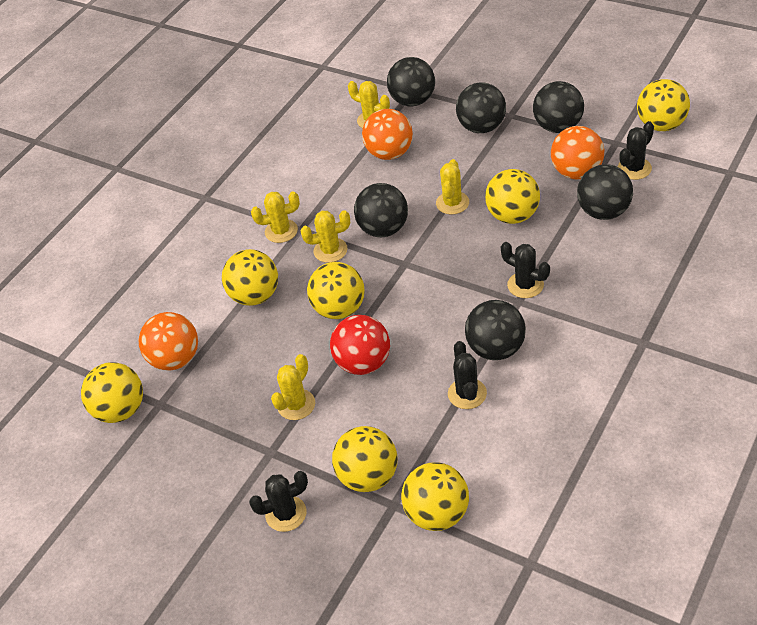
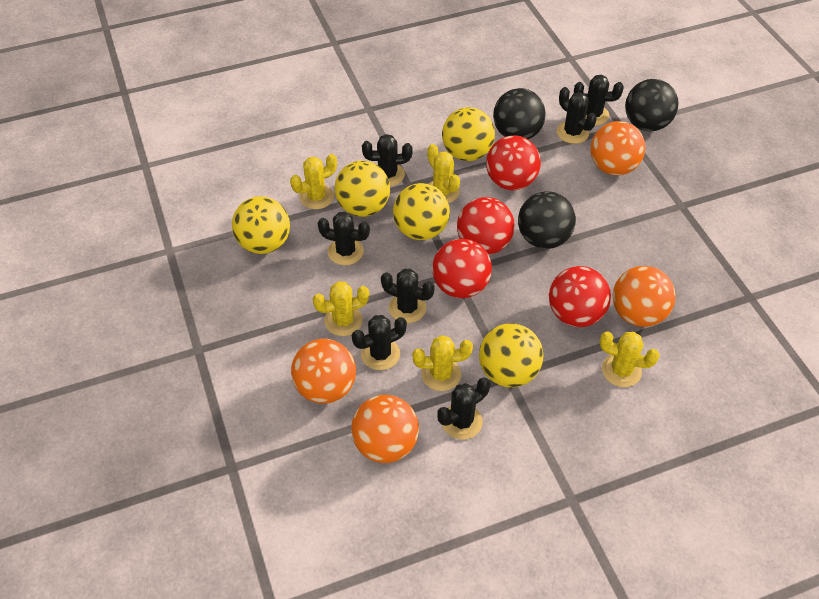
black ball: 6 -> 3
black cactus: 4 -> 7
orange ball: 3 -> 4
red ball: 1 -> 4
yellow ball: 7 -> 5

